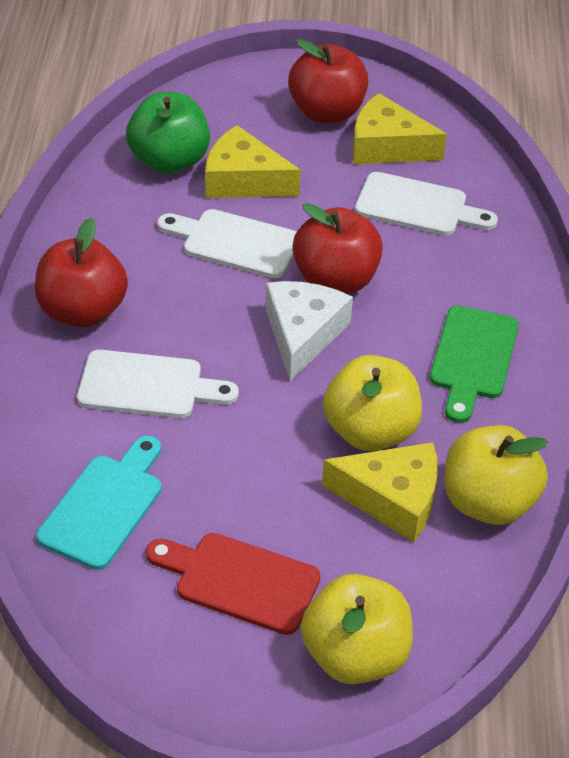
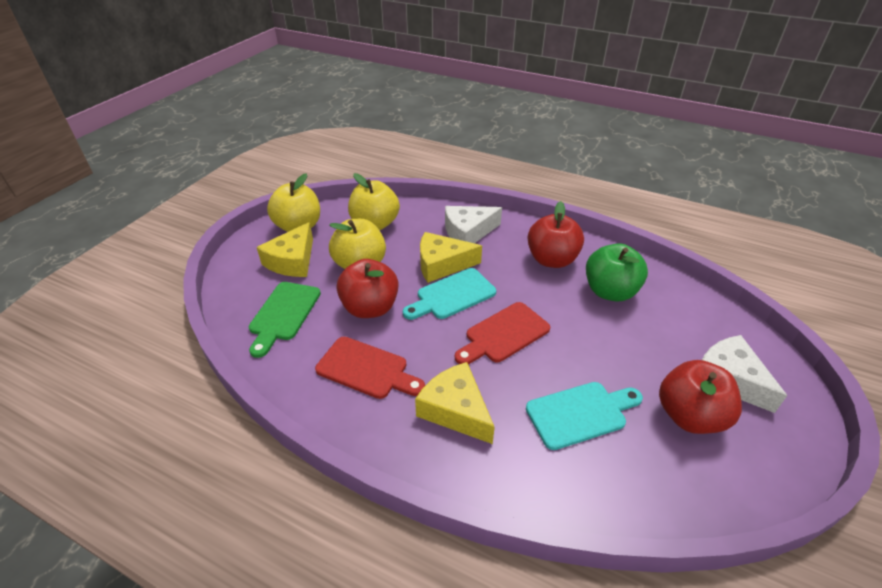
red cutting board: 1 -> 2
turquoise cutting board: 1 -> 2
white cheese: 1 -> 2
white cutting board: 3 -> 0

